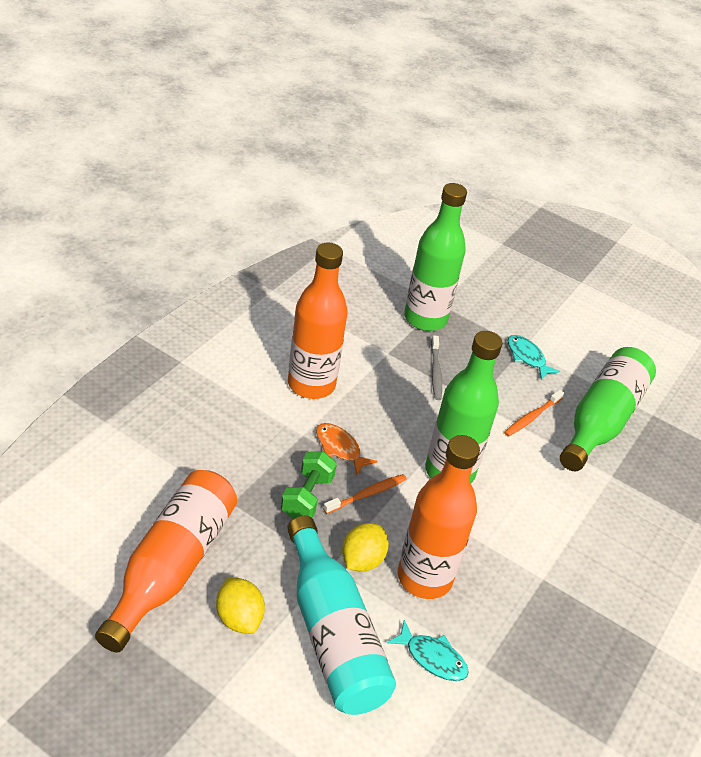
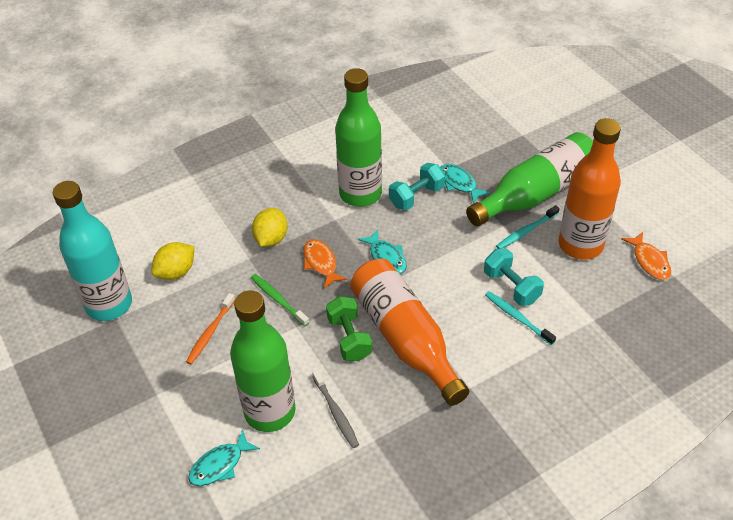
green toothbrush: 0 -> 1
orange bottle: 3 -> 2
orange fish: 1 -> 2
orange toothbrush: 2 -> 1
turquoise dumbbell: 0 -> 2
turquoise fish: 2 -> 3
turquoise toothbrush: 0 -> 2

